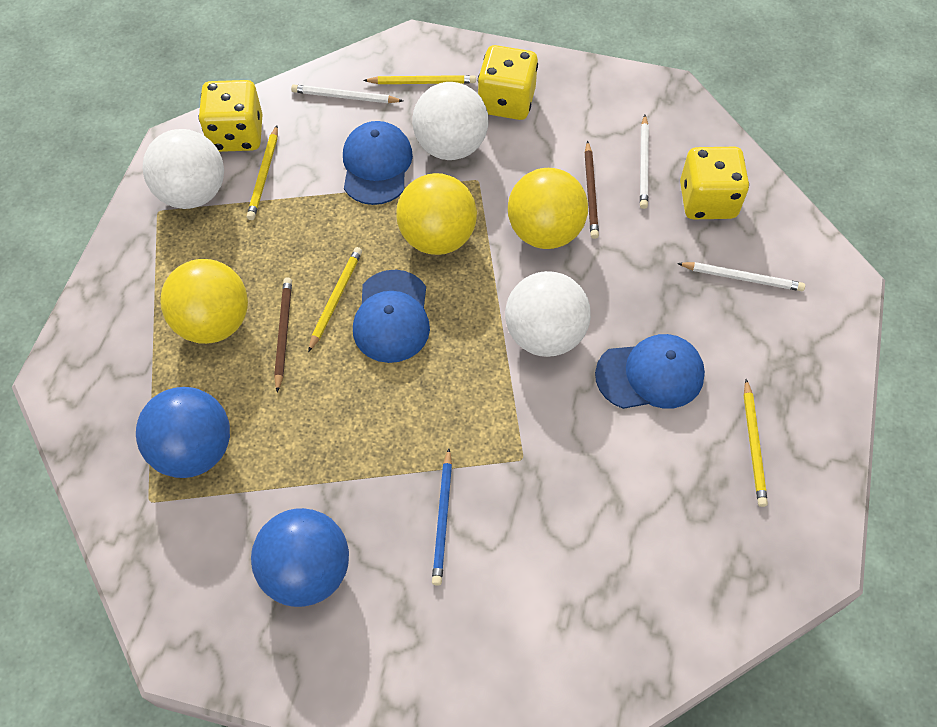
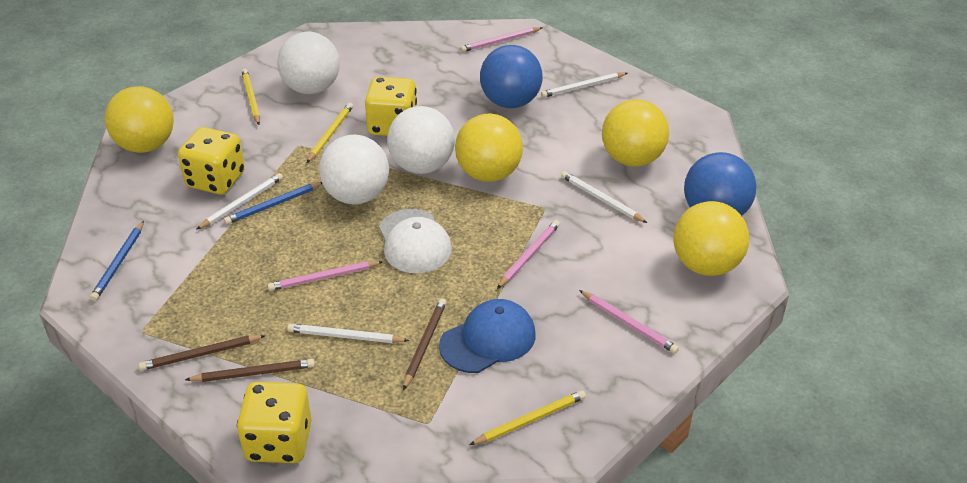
blue cap: 3 -> 1
blue pencil: 1 -> 2
brown pencil: 2 -> 3
pink pencil: 0 -> 4
white cap: 0 -> 1
white pencil: 3 -> 4
yellow ball: 3 -> 4
yellow pencil: 4 -> 3

